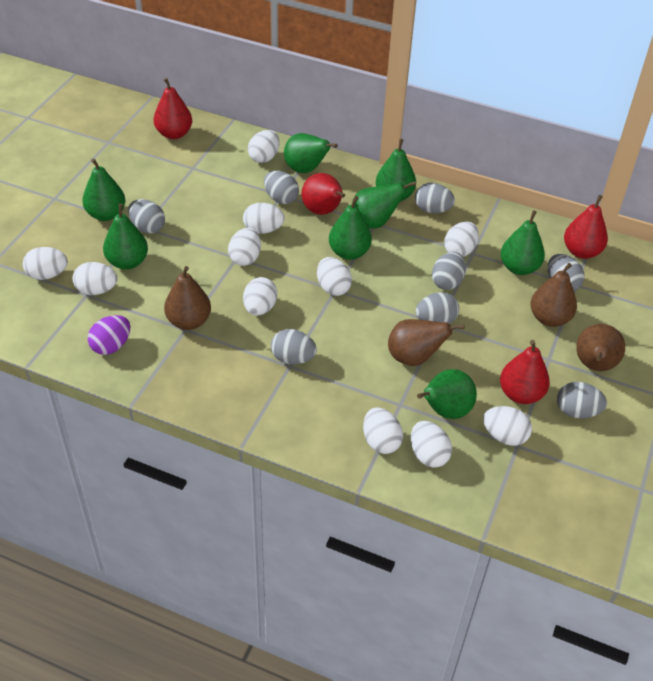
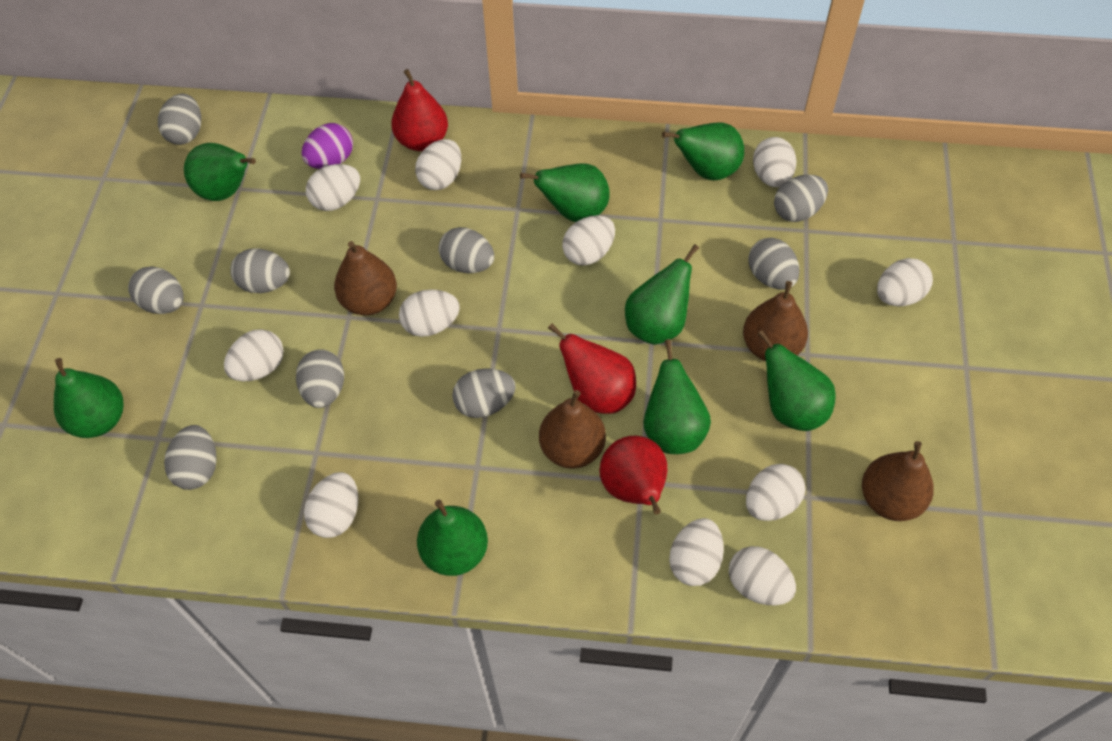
grey egg: 8 -> 9
red pear: 4 -> 3

